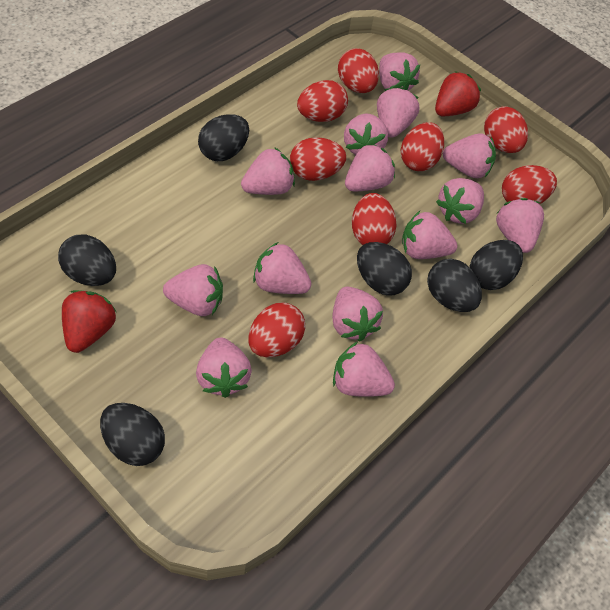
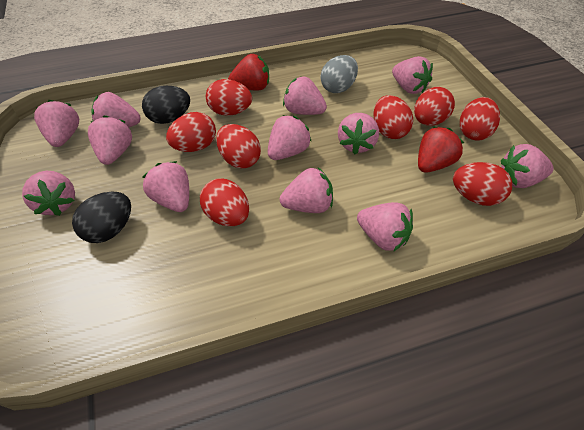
black egg: 6 -> 2
grey egg: 0 -> 1
pink strawberry: 14 -> 12

